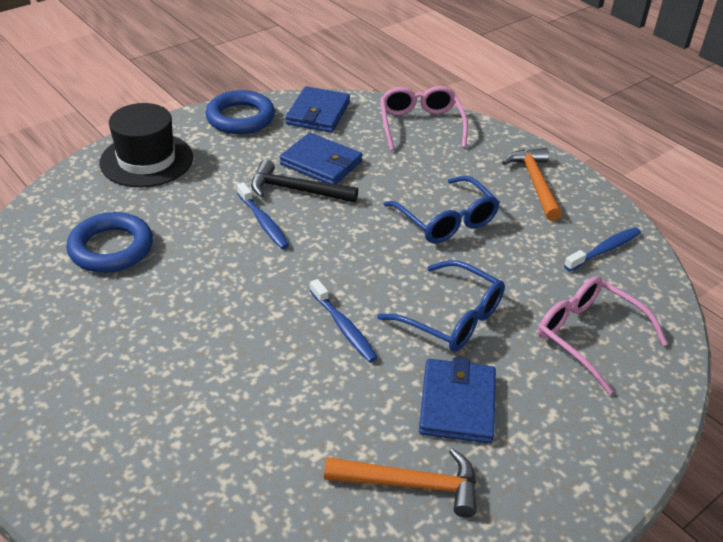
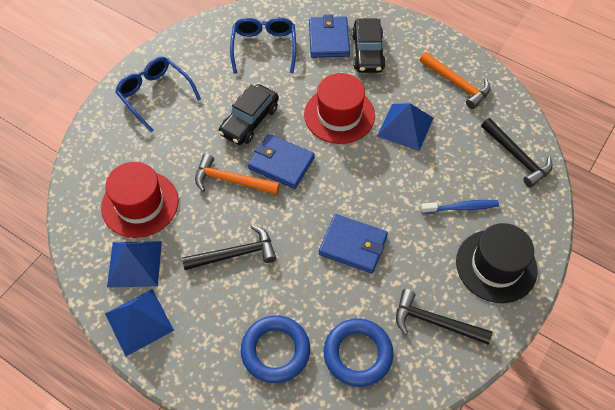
black car: 0 -> 2
black hammer: 1 -> 3
blue pyramid: 0 -> 3
blue toothbrush: 3 -> 1
pink glasses: 2 -> 0
red hat: 0 -> 2

